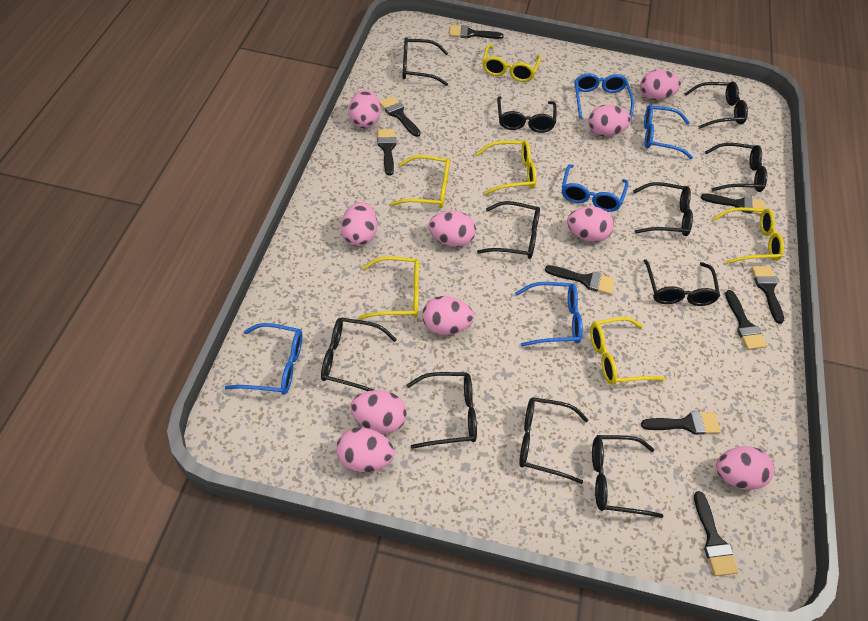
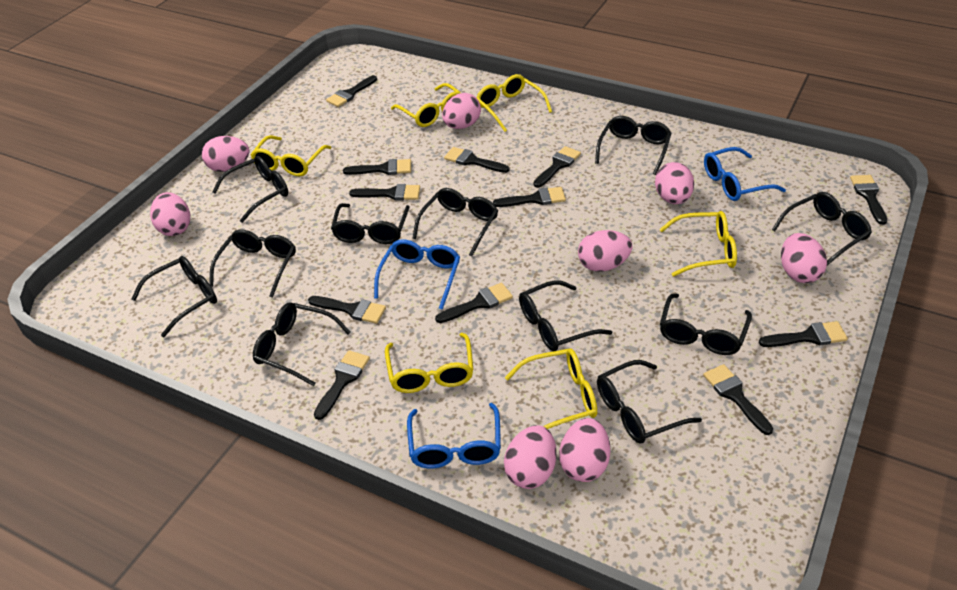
black brush: 9 -> 12
blue glasses: 5 -> 3
pink egg: 10 -> 8

